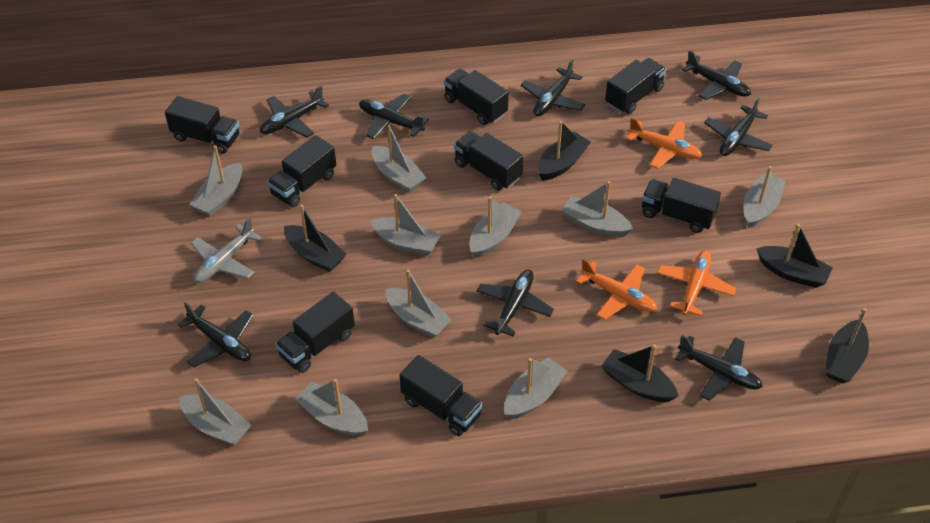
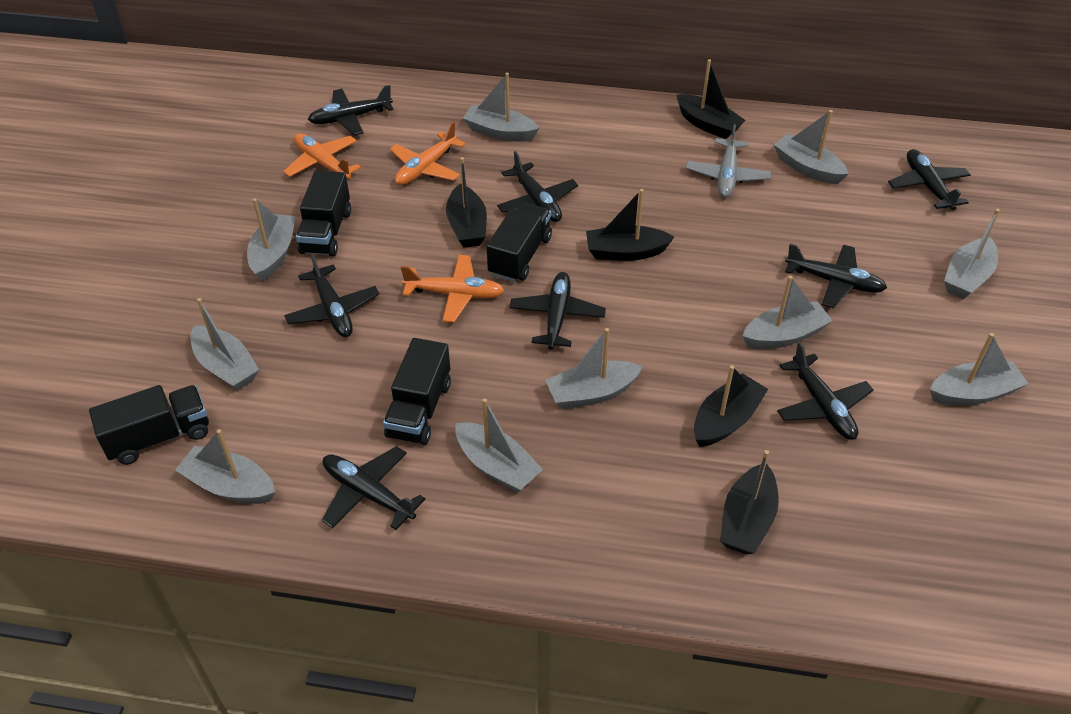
black truck: 8 -> 4

